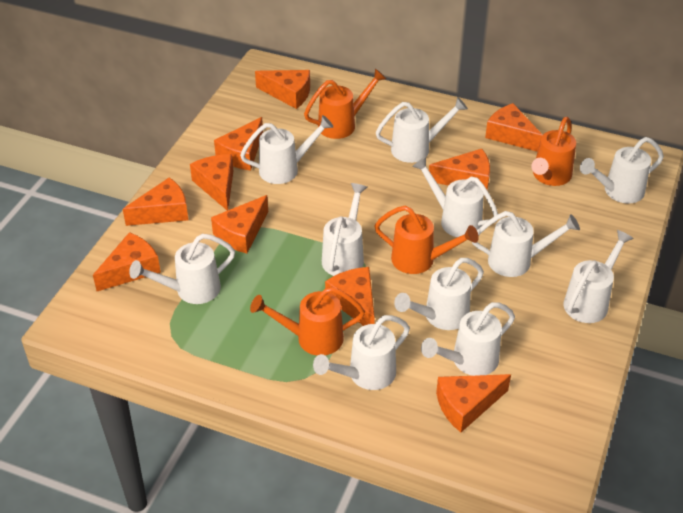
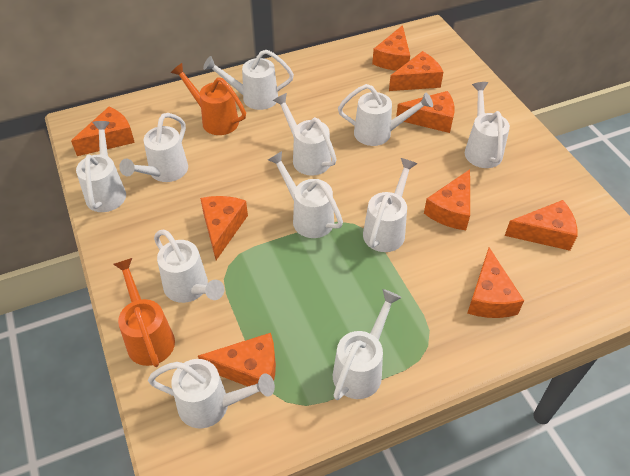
orange cheese: 10 -> 9
orange watering can: 4 -> 2

